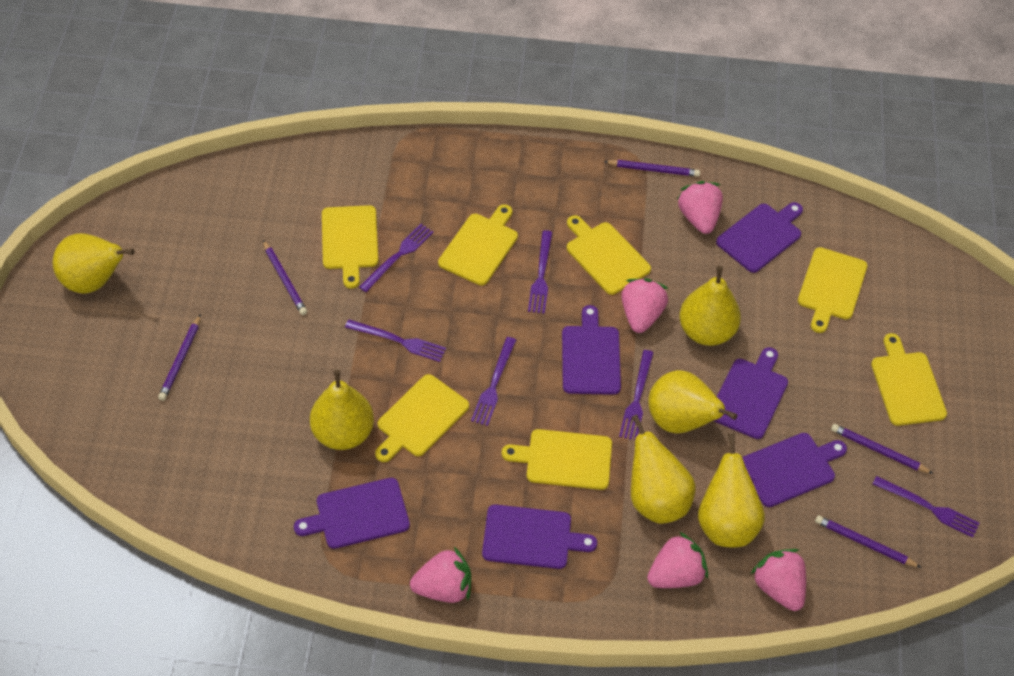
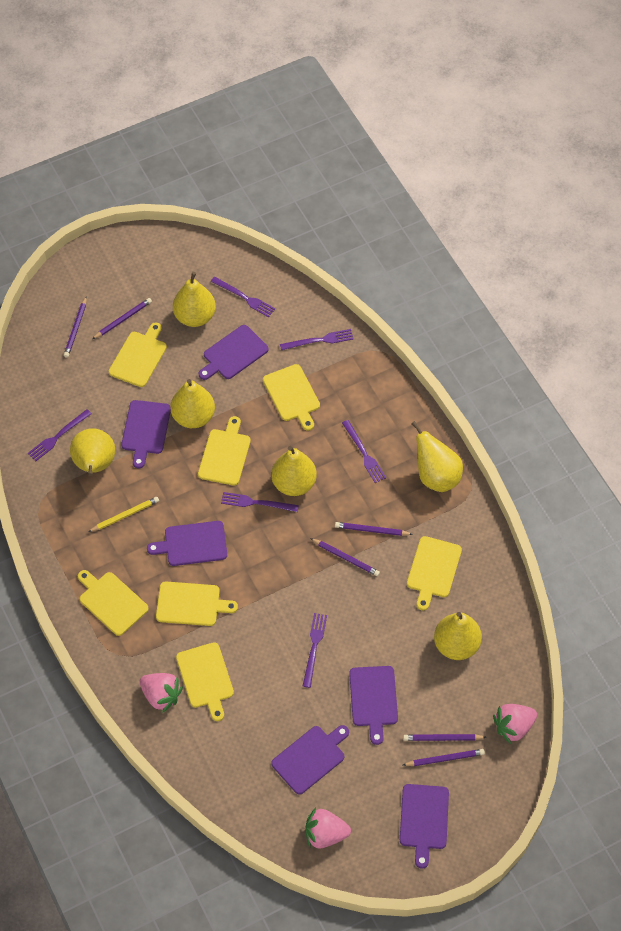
pink strawberry: 5 -> 3
purple pencil: 5 -> 6
yellow pencil: 0 -> 1

